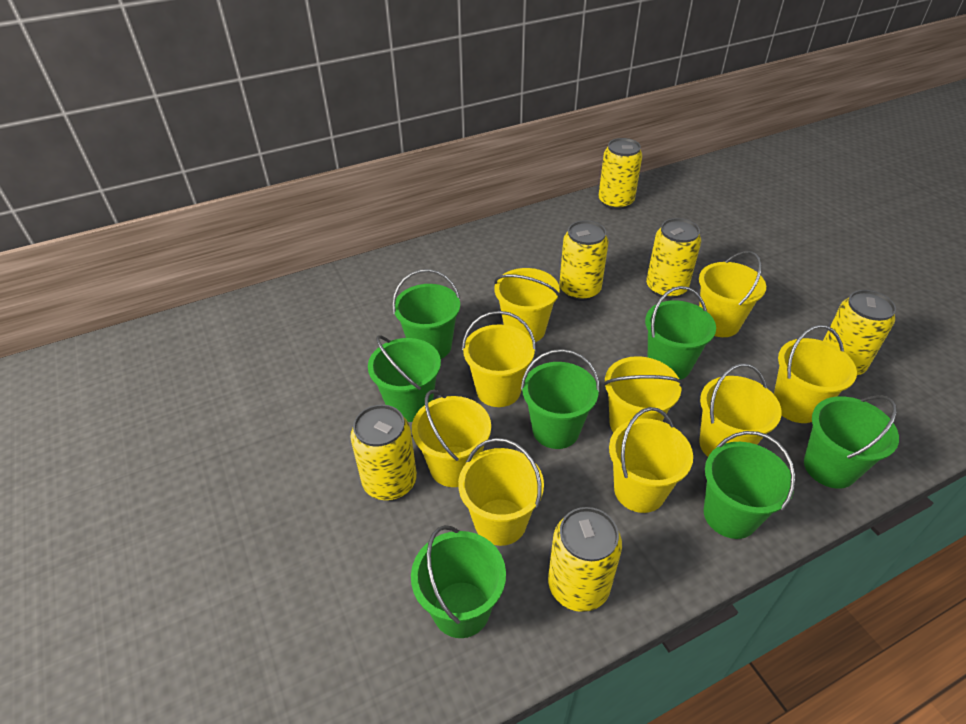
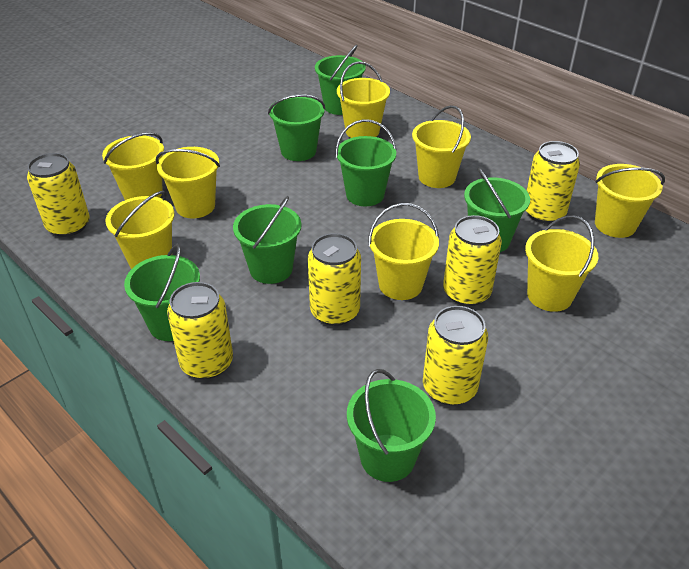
yellow bucket: 9 -> 8

